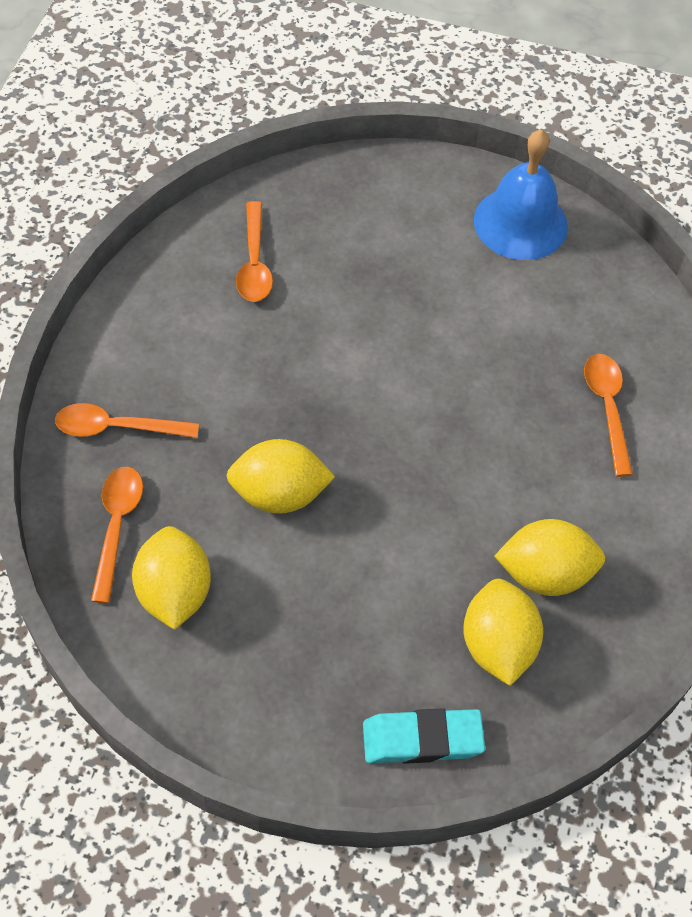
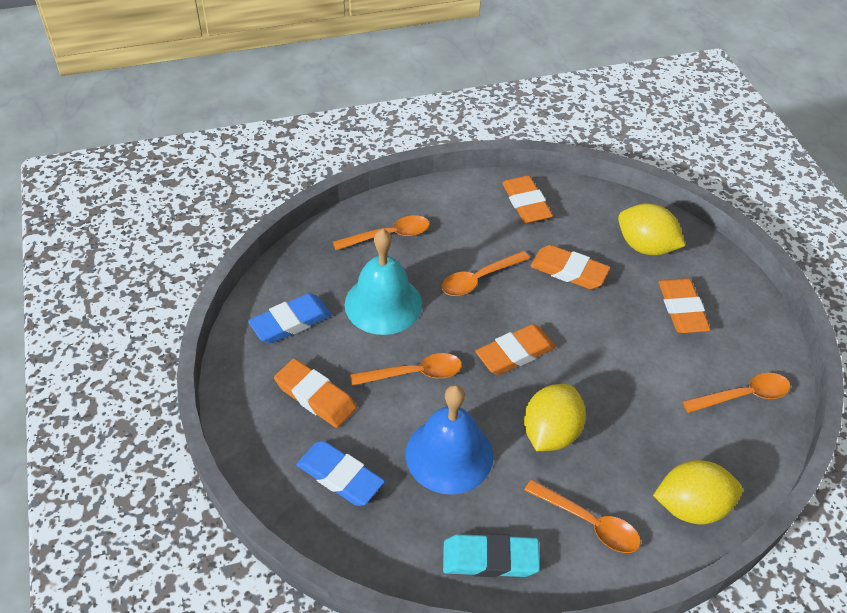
blue eraser: 0 -> 2
orange eraser: 0 -> 5
orange spoon: 4 -> 5
turquoise bell: 0 -> 1
yellow lemon: 4 -> 3

